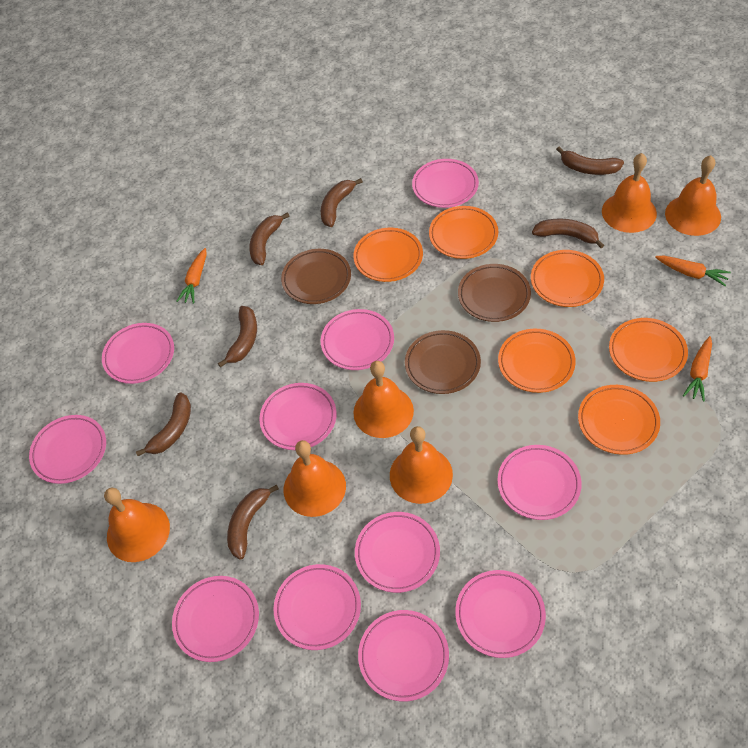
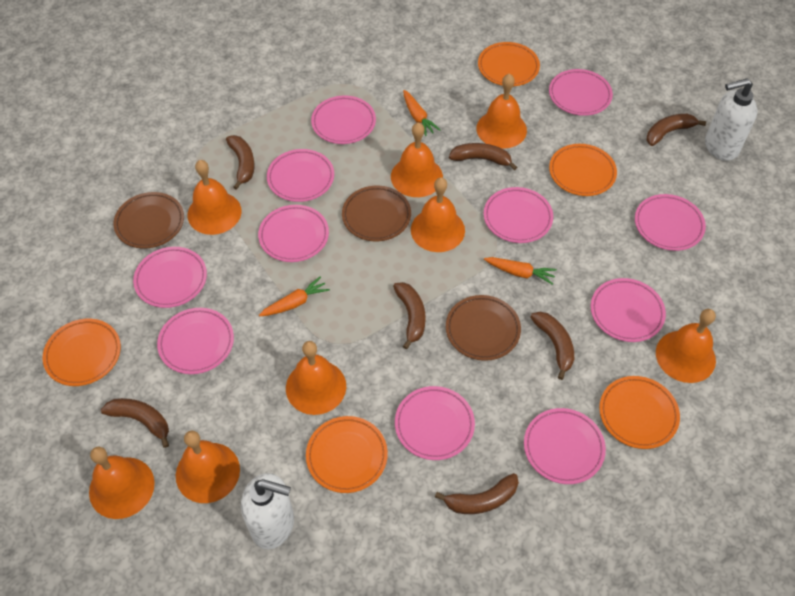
orange bell: 6 -> 8
orange plate: 6 -> 5
white soap dispenser: 0 -> 2

